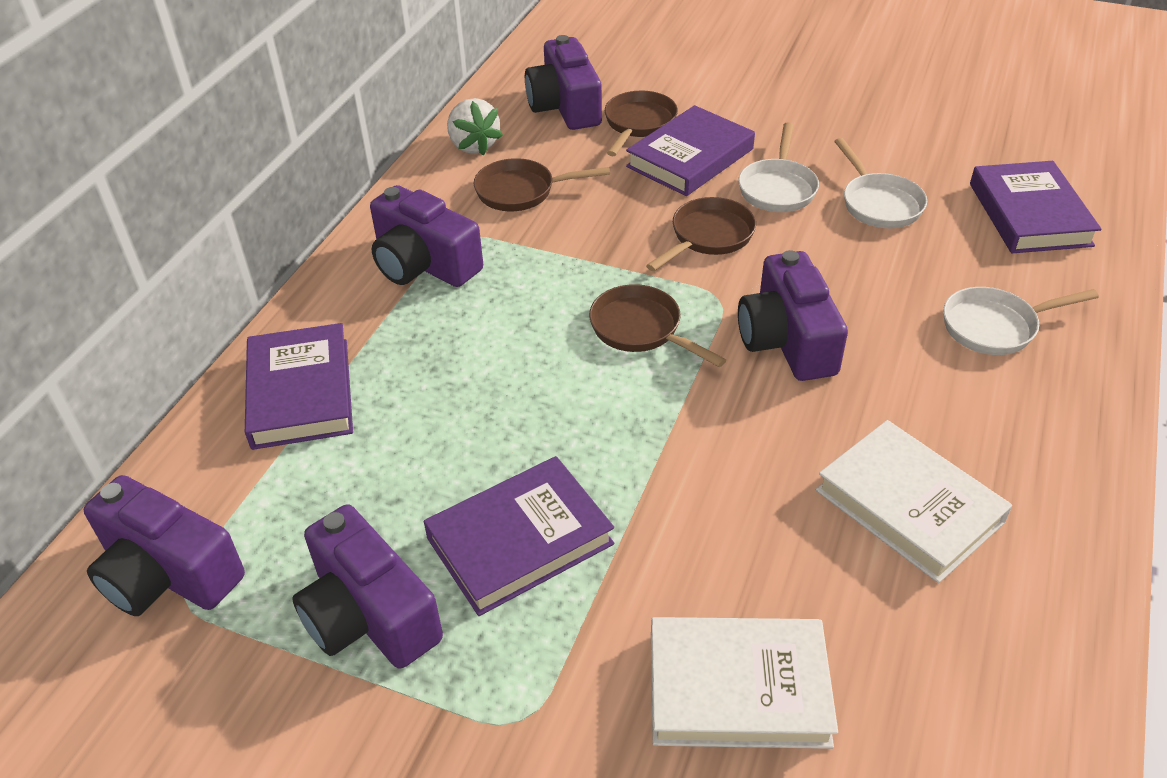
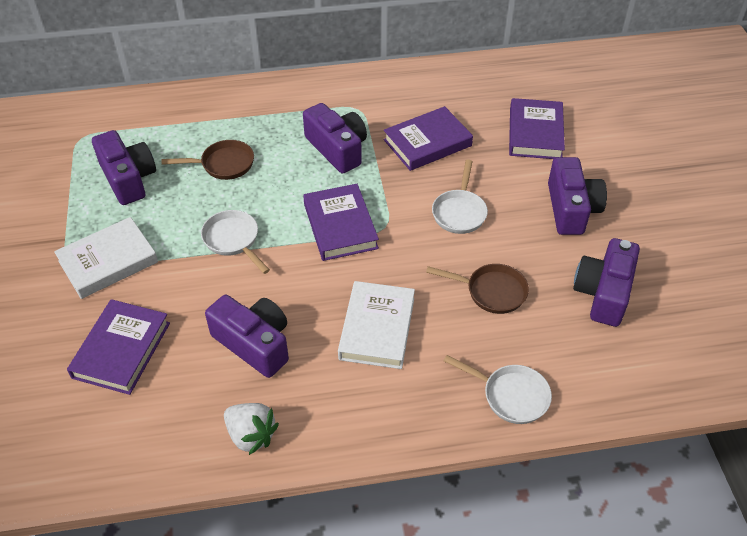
brown pan: 4 -> 2

